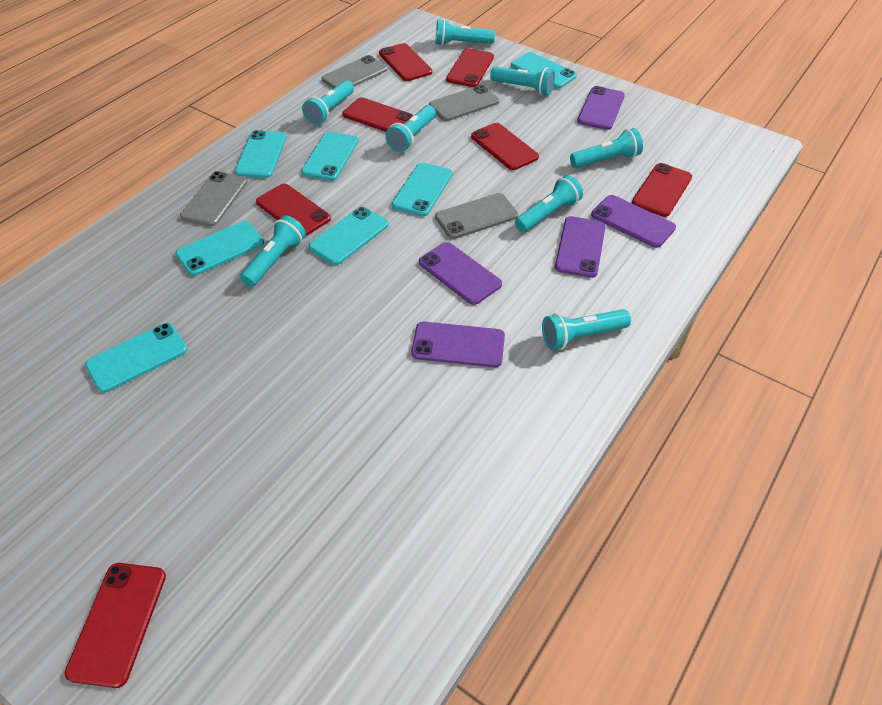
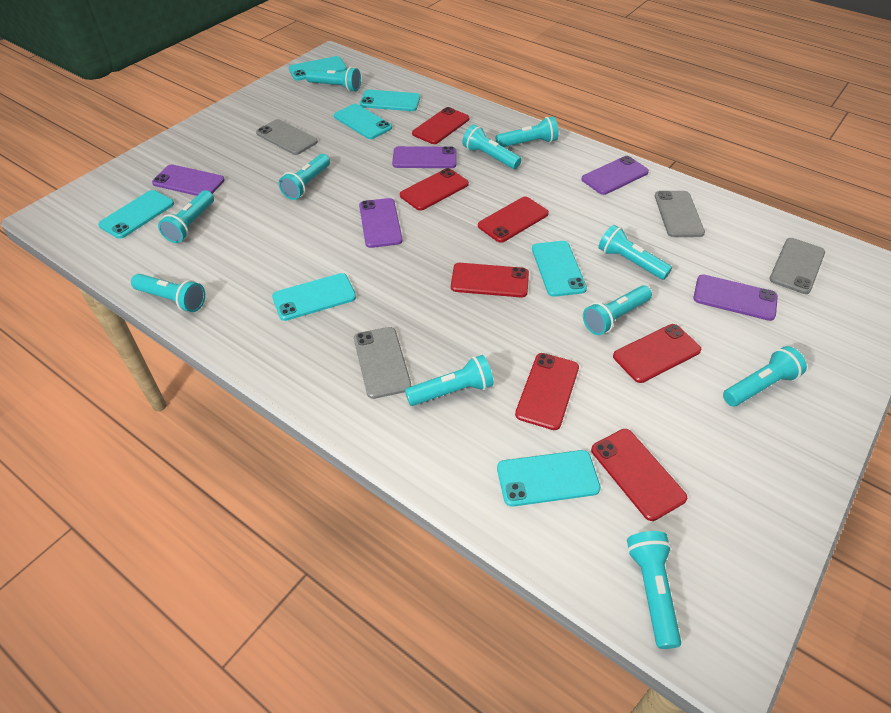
turquoise flashlight: 8 -> 11

